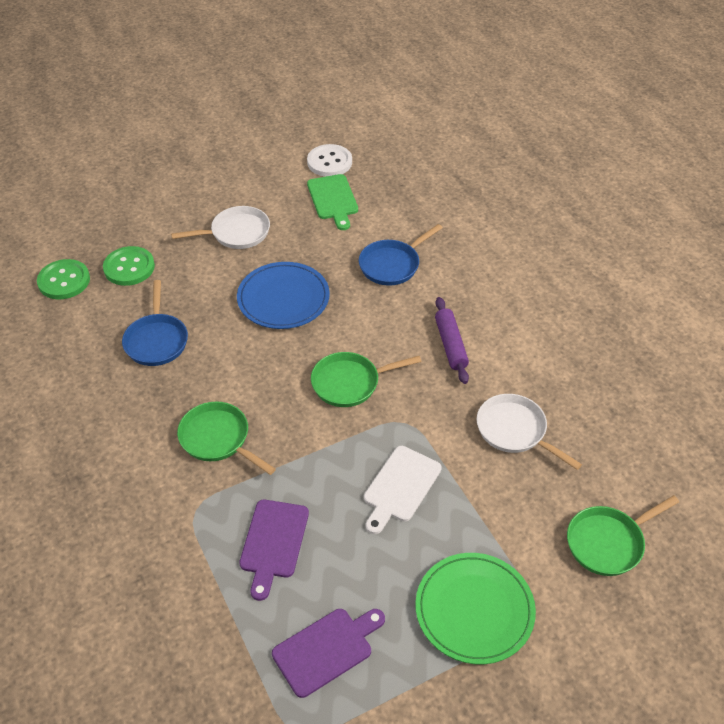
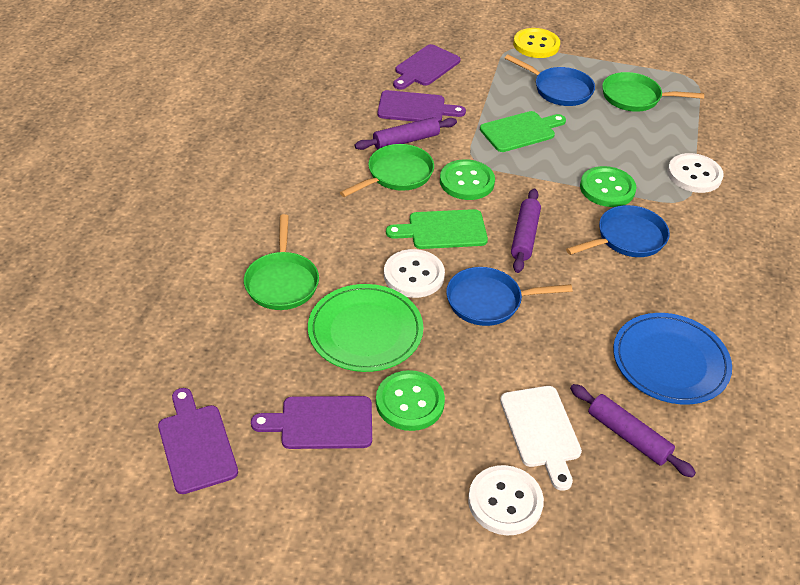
blue pan: 2 -> 3
green button: 2 -> 3
green cutting board: 1 -> 2
purple cutting board: 2 -> 4
purple rolling pin: 1 -> 3
white button: 1 -> 3
white pan: 2 -> 0
yellow button: 0 -> 1

